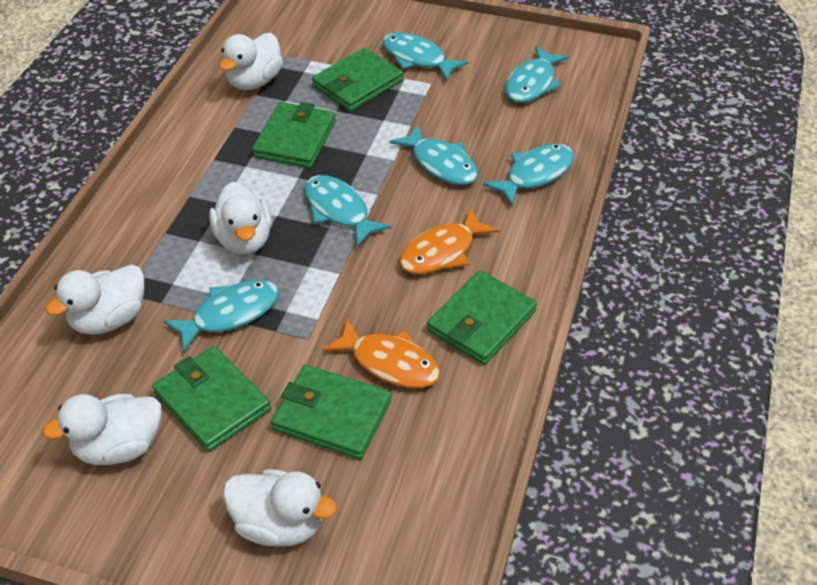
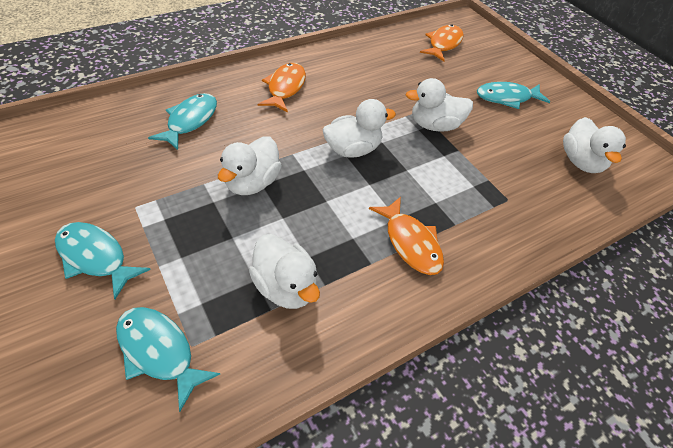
green wallet: 5 -> 0
orange fish: 2 -> 3
turquoise fish: 6 -> 4

